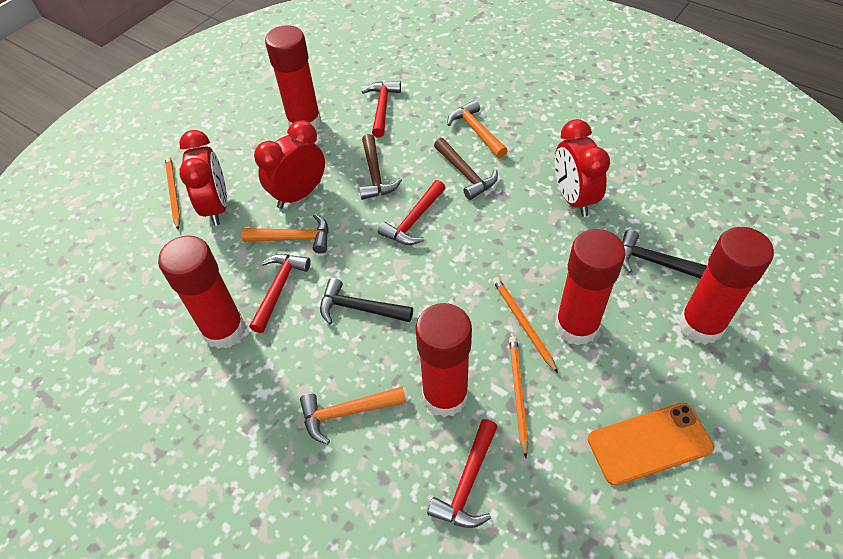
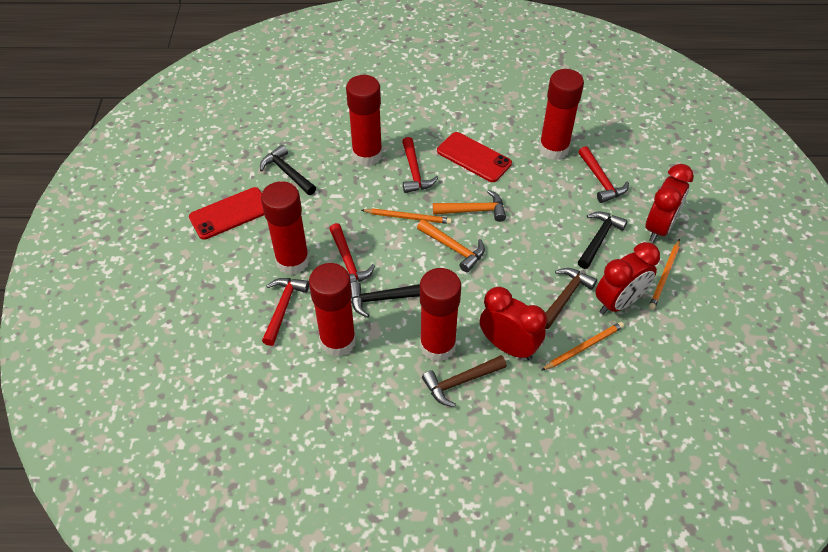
black hammer: 2 -> 3
orange hammer: 3 -> 2
orange phone: 1 -> 0
red phone: 0 -> 2

